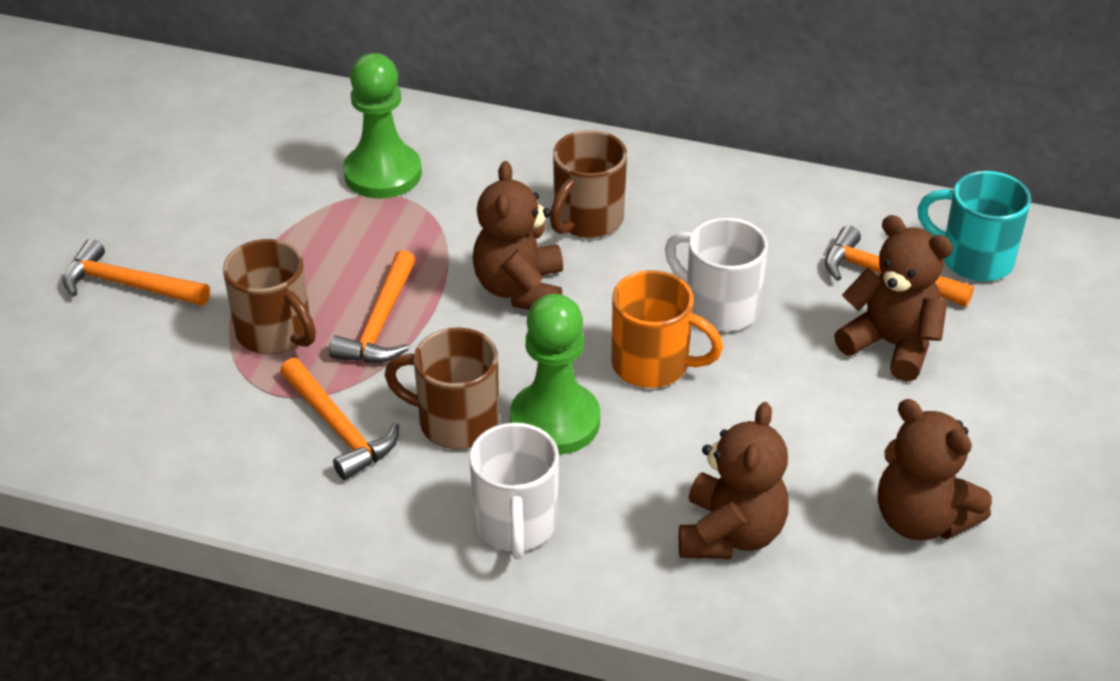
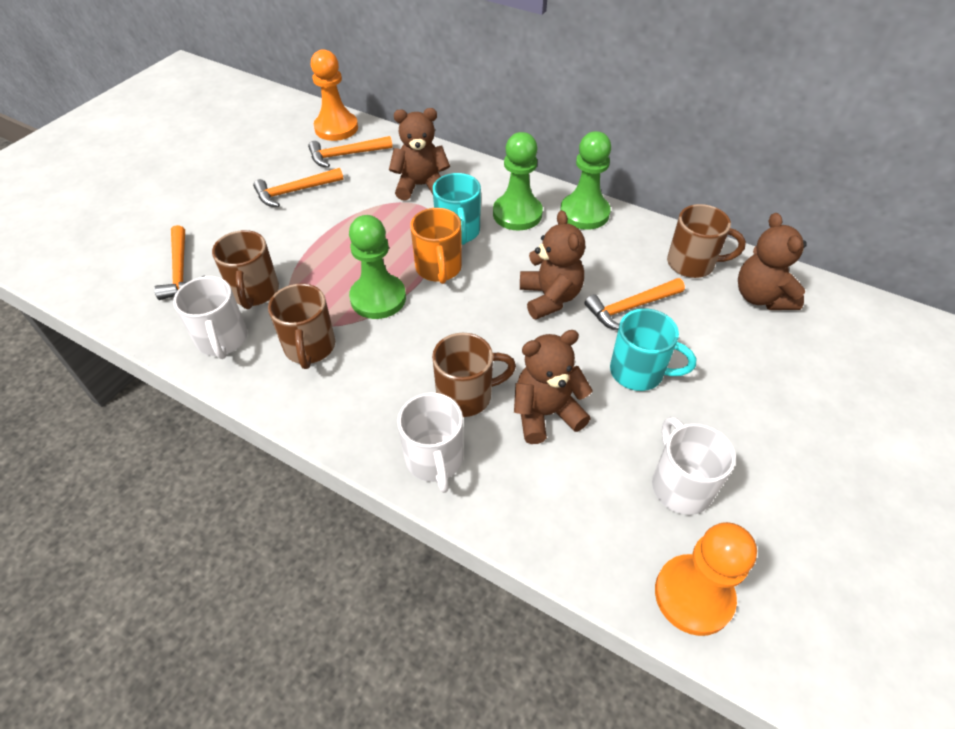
brown mug: 3 -> 4
green pawn: 2 -> 3
orange pawn: 0 -> 2
turquoise mug: 1 -> 2
white mug: 2 -> 3

